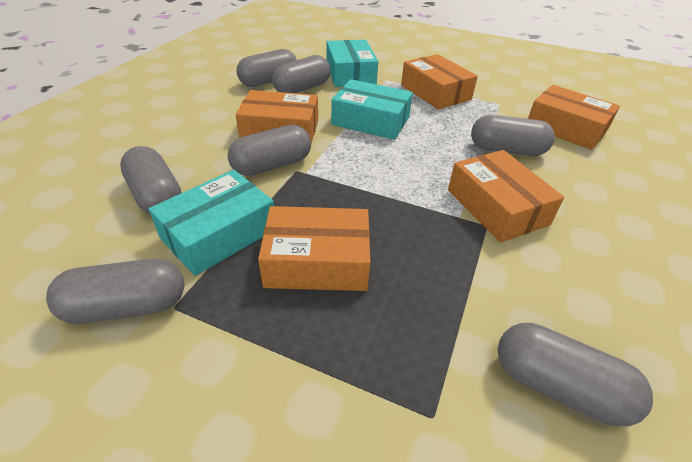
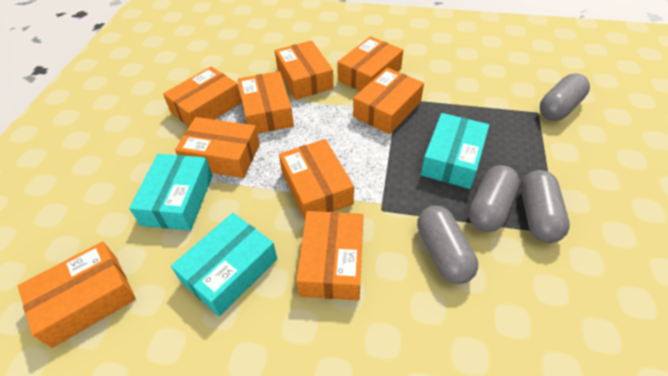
grey capsule: 7 -> 4
orange box: 5 -> 9

